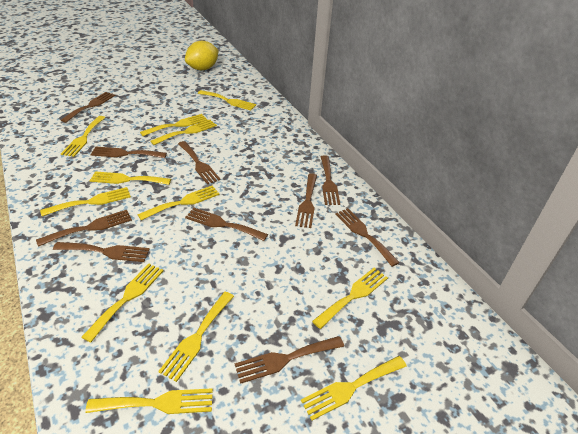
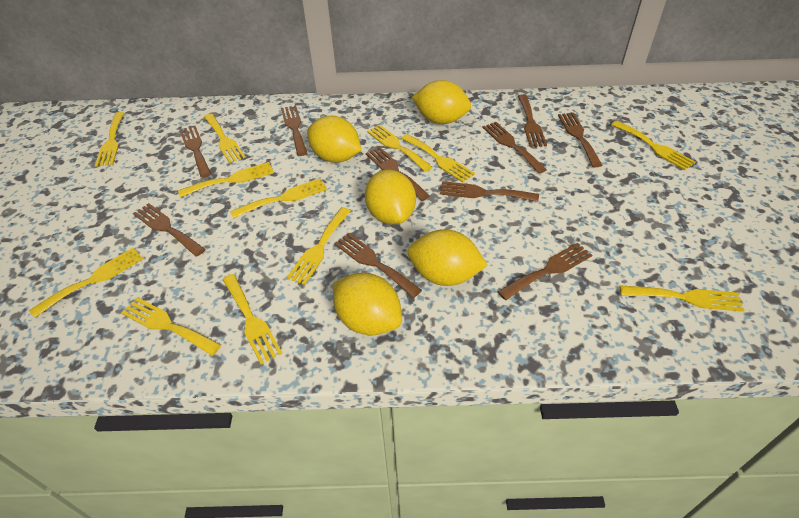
yellow lemon: 1 -> 5

